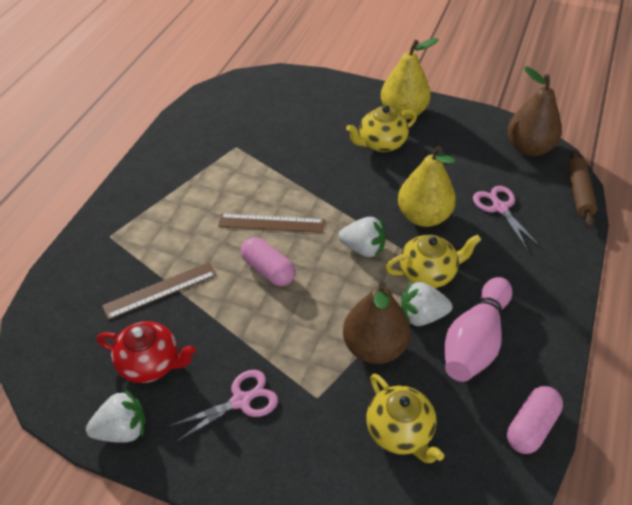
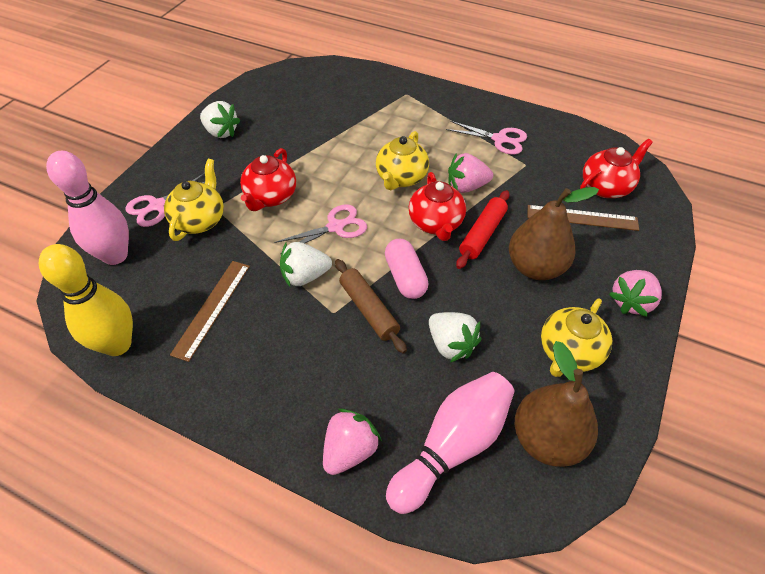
pink bowling pin: 1 -> 2
pink capsule: 2 -> 1
pink scissors: 2 -> 3
pink strawberry: 0 -> 3
red rolling pin: 0 -> 1
red teapot: 1 -> 3
yellow bowling pin: 0 -> 1
yellow pear: 2 -> 0

